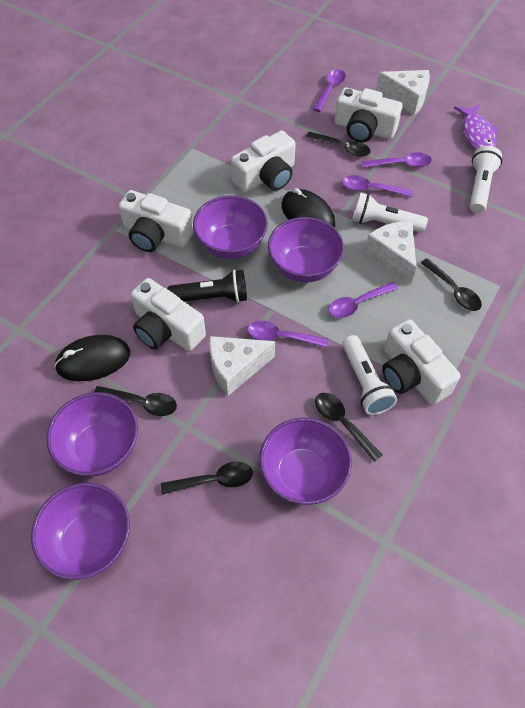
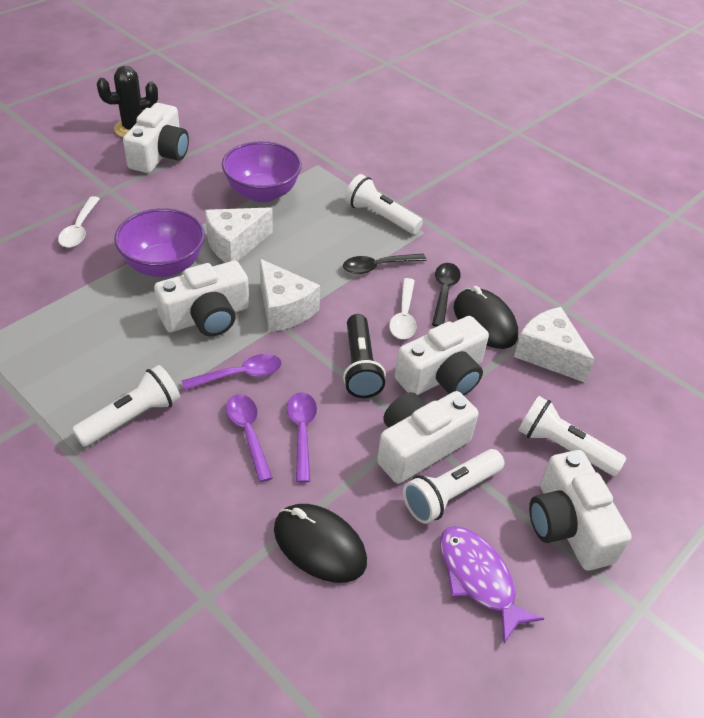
black cactus: 0 -> 1
black spoon: 5 -> 2
purple bowl: 5 -> 2
purple spoon: 5 -> 3
white flashlight: 3 -> 4
white spoon: 0 -> 2

